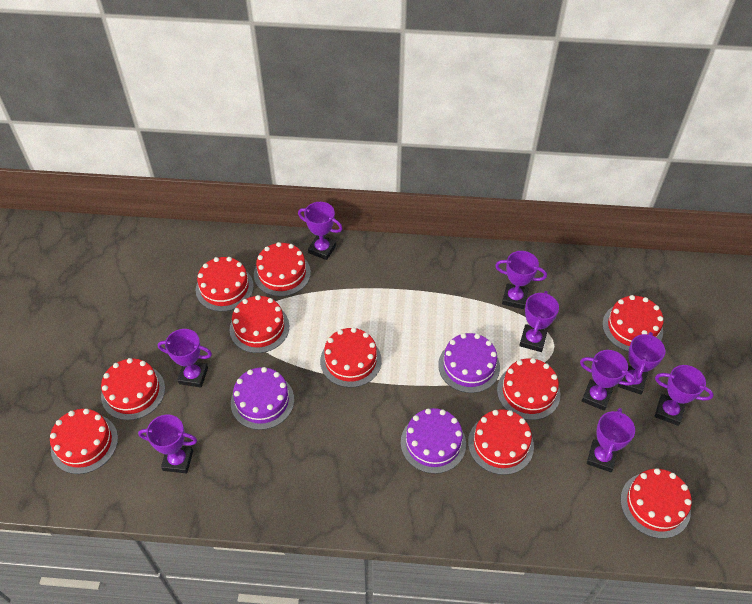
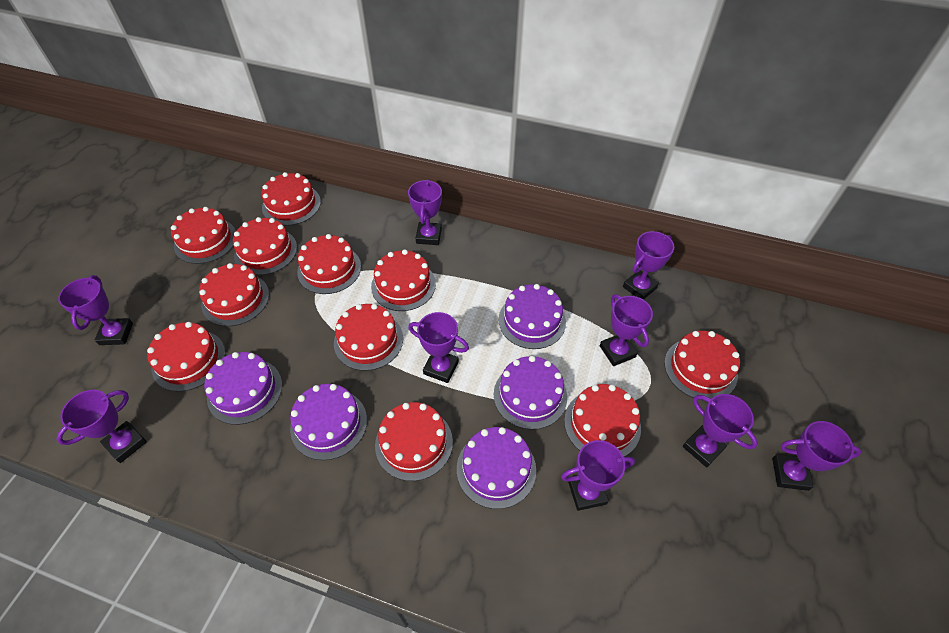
purple cake: 3 -> 5
red cake: 10 -> 11

